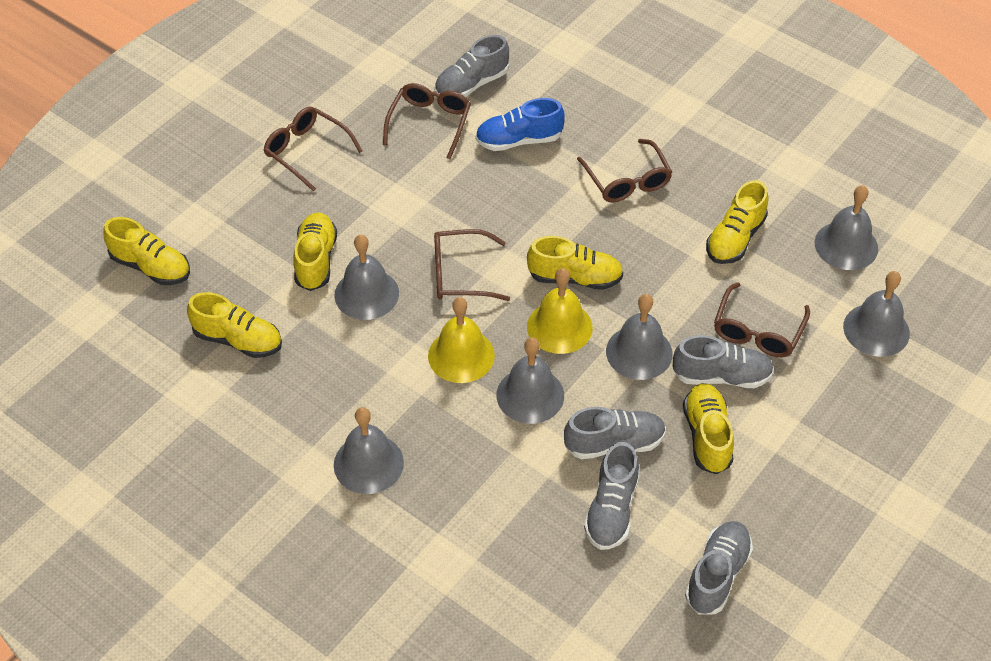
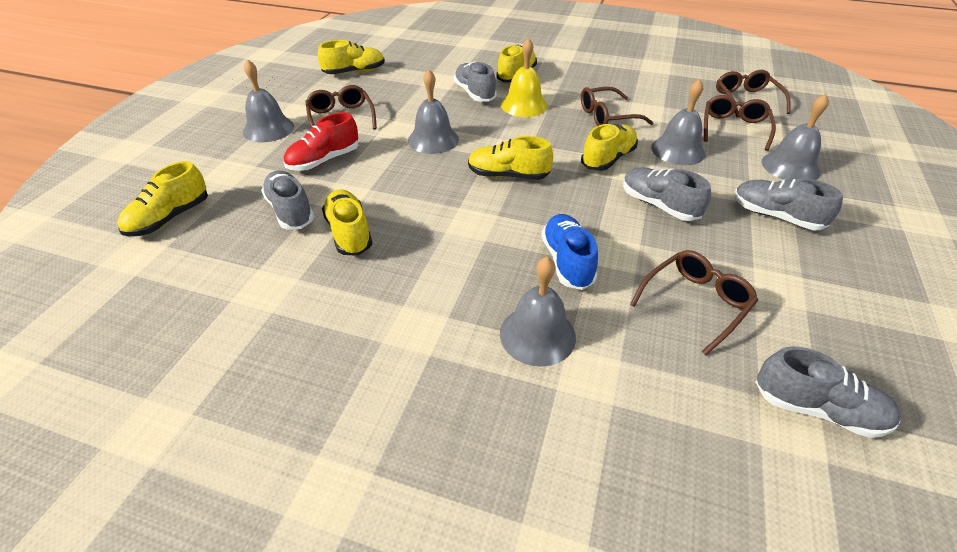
grey bell: 6 -> 5
red shoe: 0 -> 1
yellow bell: 2 -> 1

